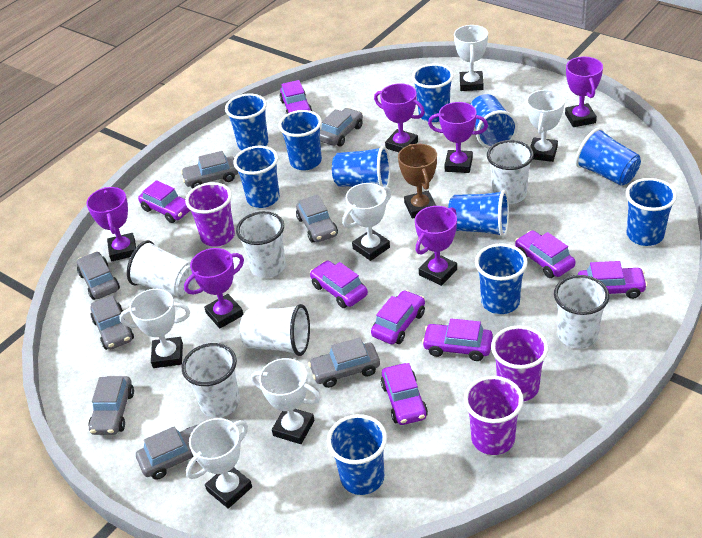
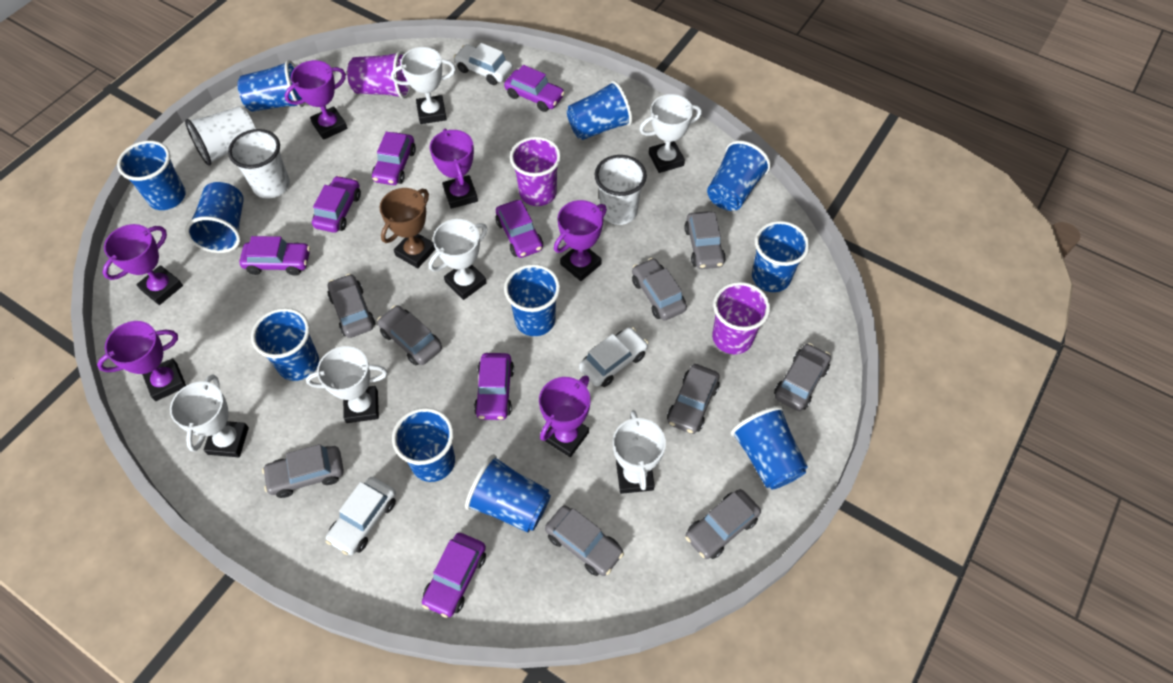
grey car: 8 -> 9
purple car: 8 -> 7
white car: 0 -> 3
white cup: 6 -> 3

